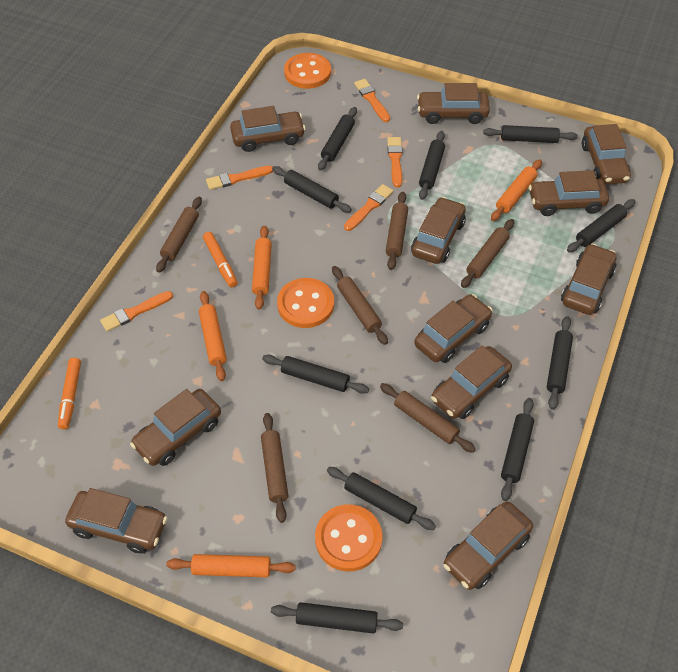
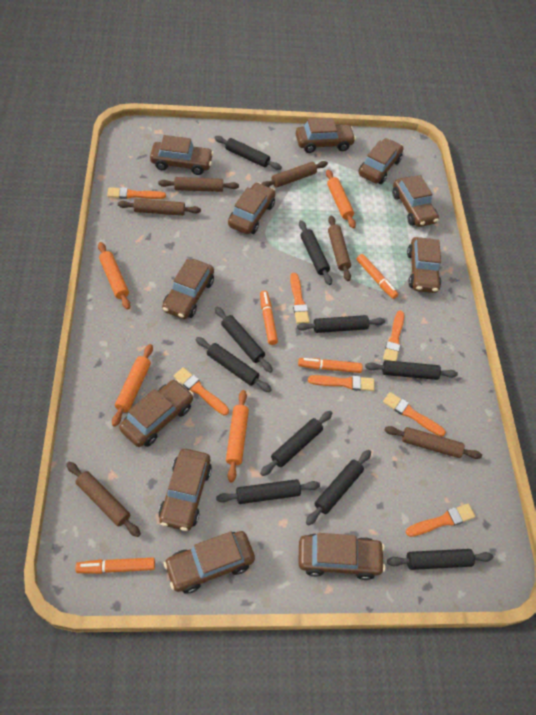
orange brush: 5 -> 7
orange button: 3 -> 0
orange marker: 2 -> 4

